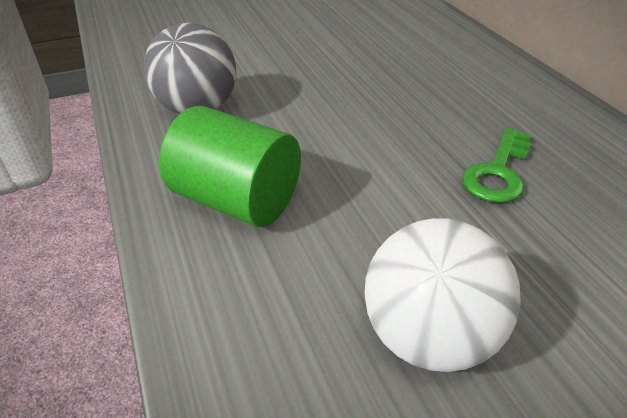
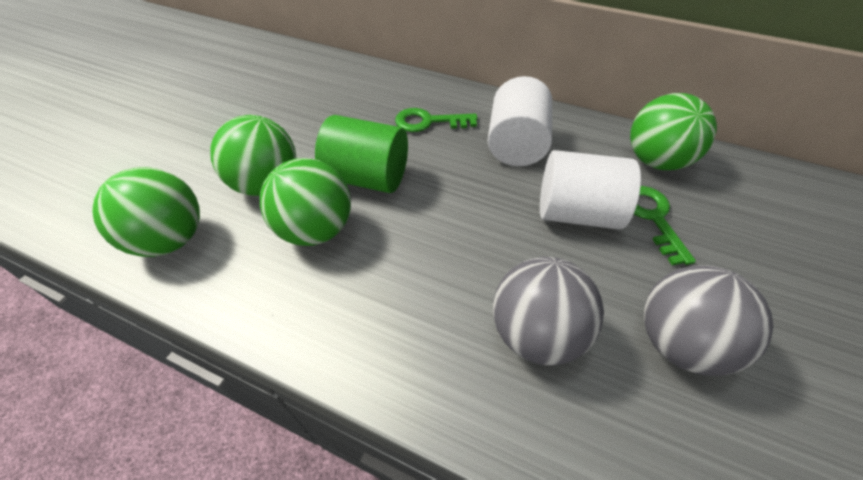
green ball: 0 -> 4
green key: 1 -> 2
grey ball: 1 -> 2
white ball: 1 -> 0
white cylinder: 0 -> 2

